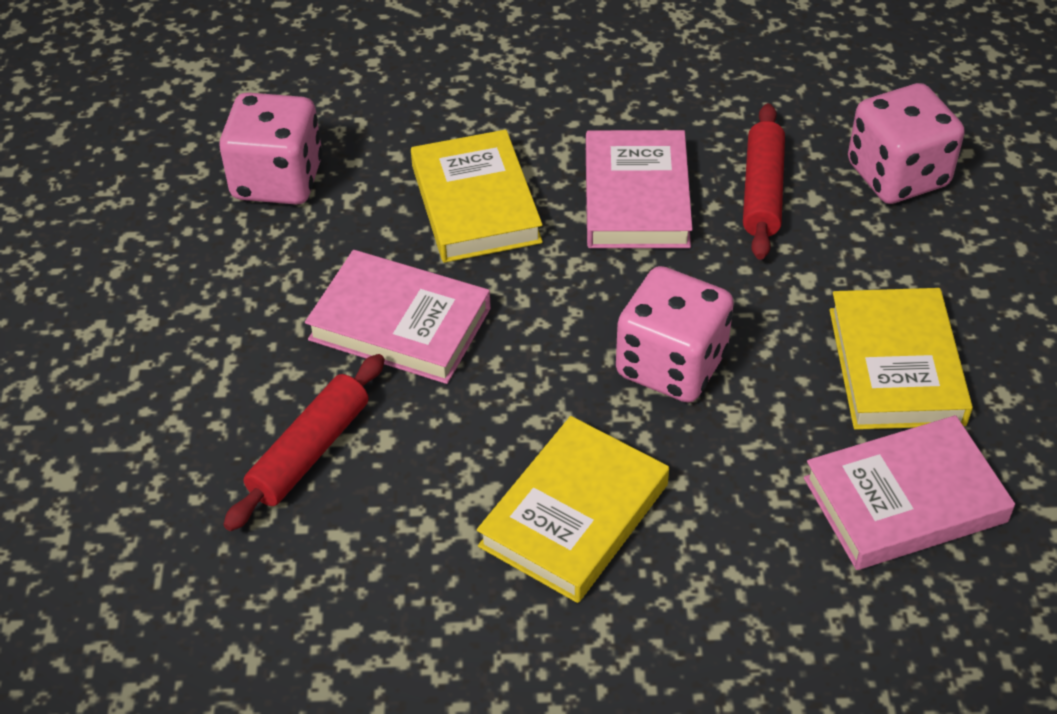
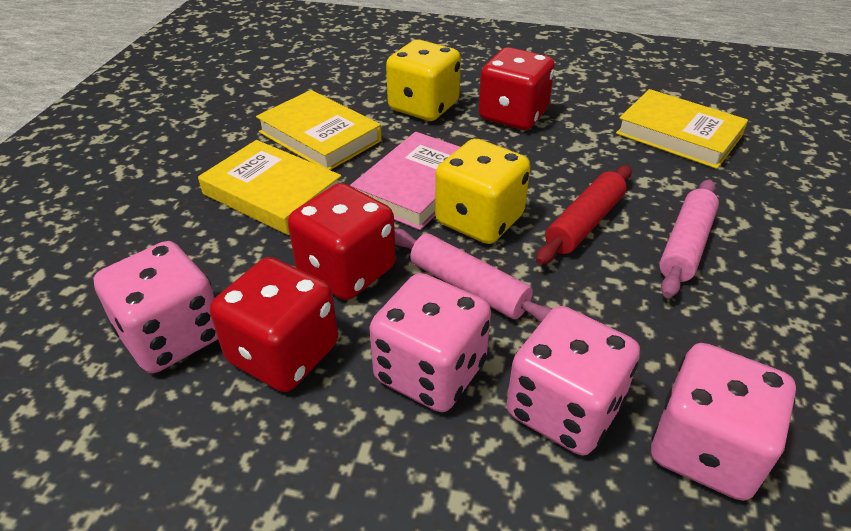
pink book: 3 -> 1
pink dice: 3 -> 4
pink rolling pin: 0 -> 2
red dice: 0 -> 3
red rolling pin: 2 -> 1
yellow dice: 0 -> 2

